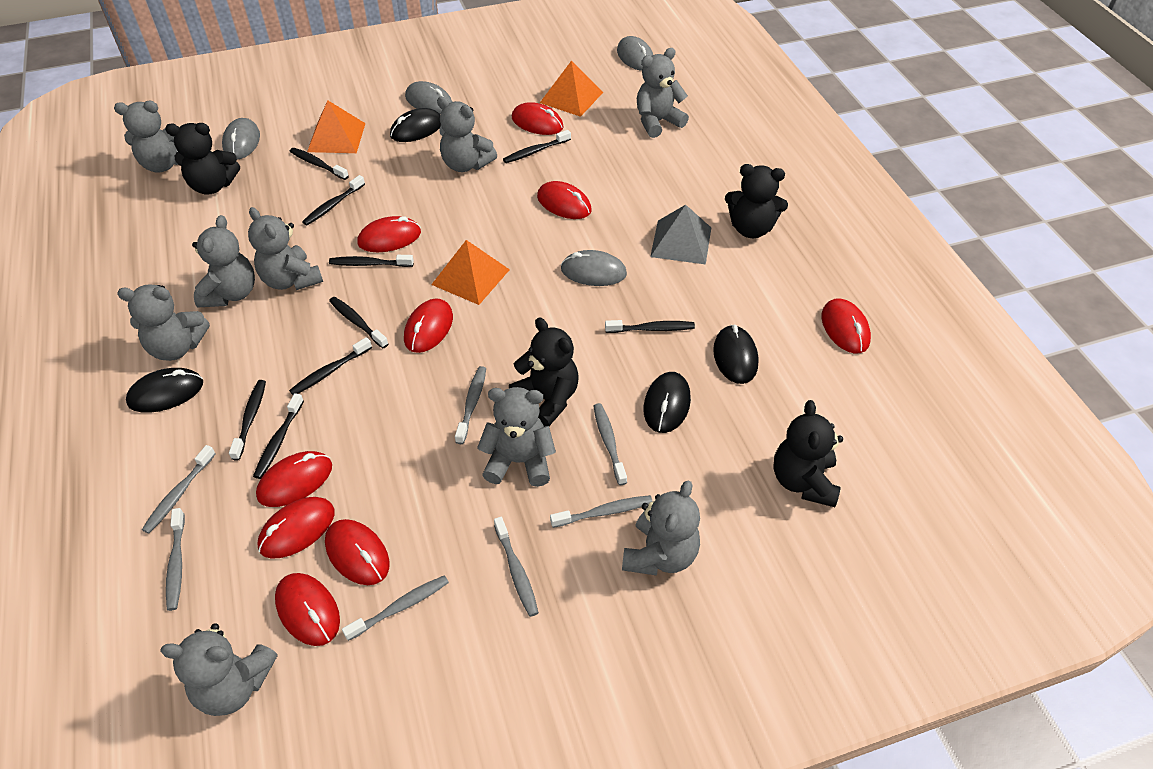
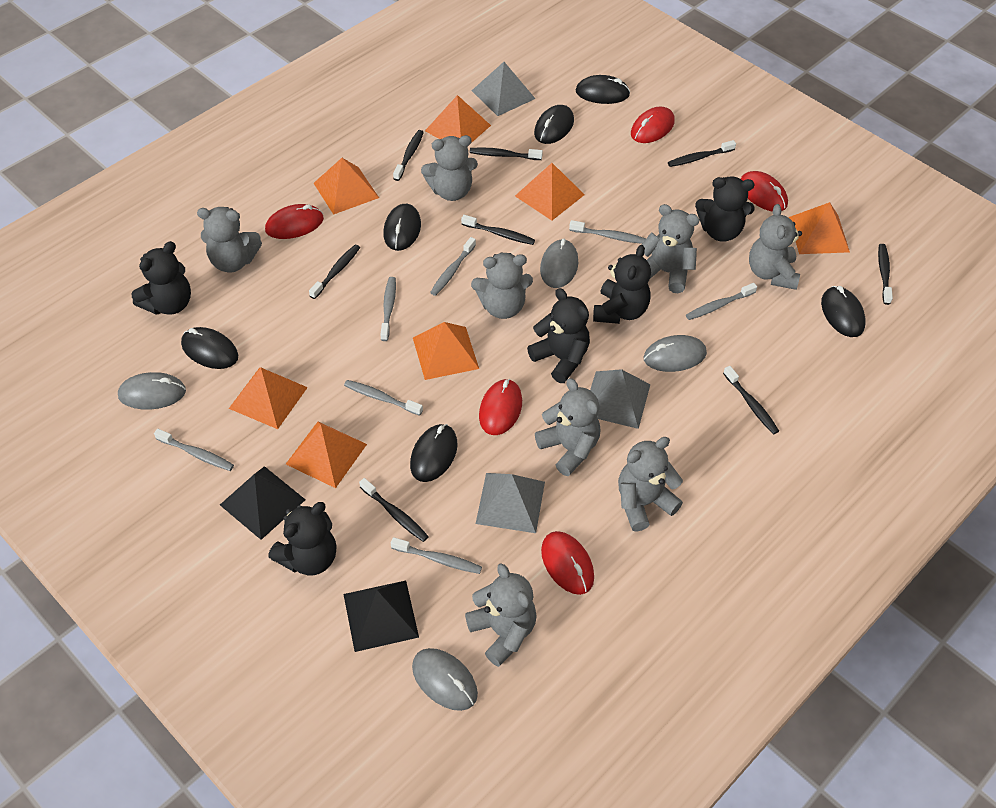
black mouse: 4 -> 6
black pyramid: 0 -> 2
black teddy bear: 4 -> 5
black toothbrush: 9 -> 8
grey pyramid: 1 -> 3
grey teddy bear: 9 -> 8
orange pyramid: 3 -> 7
red mouse: 9 -> 5

